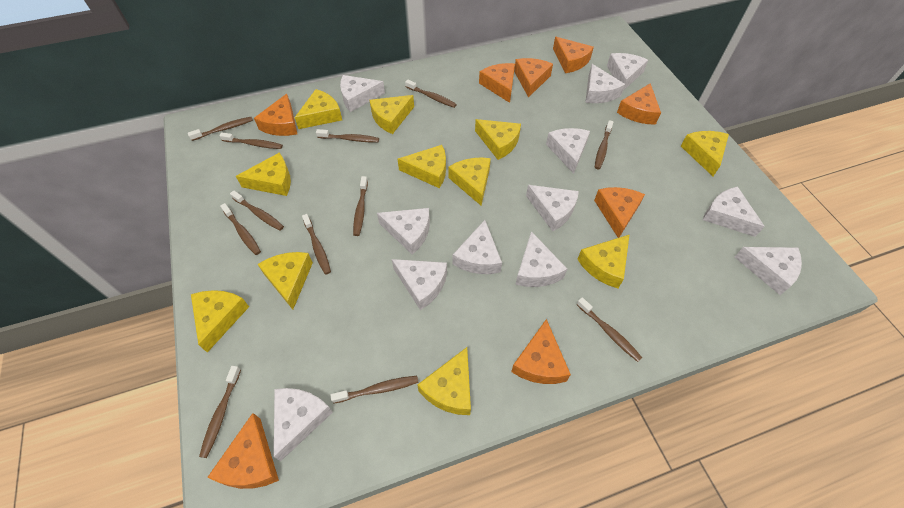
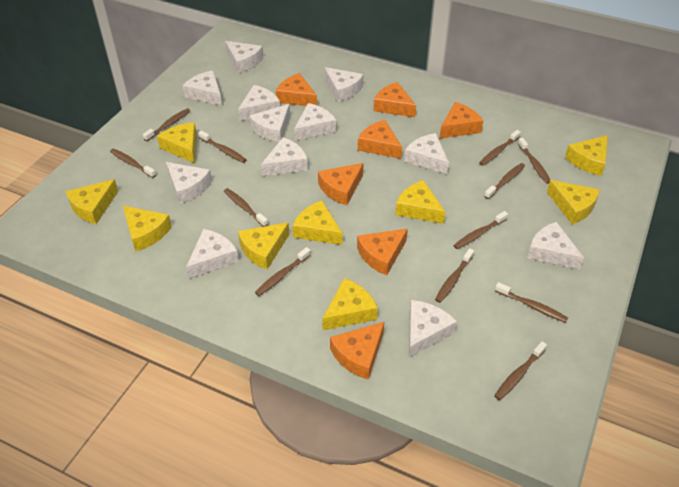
orange cheese: 8 -> 7
yellow cheese: 11 -> 9

